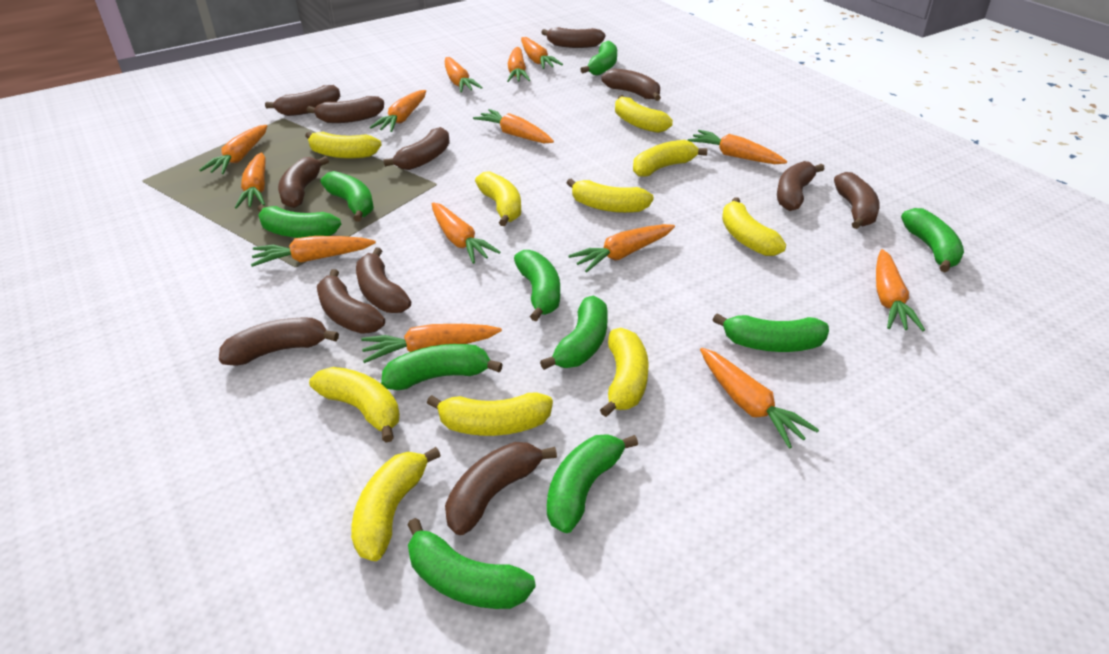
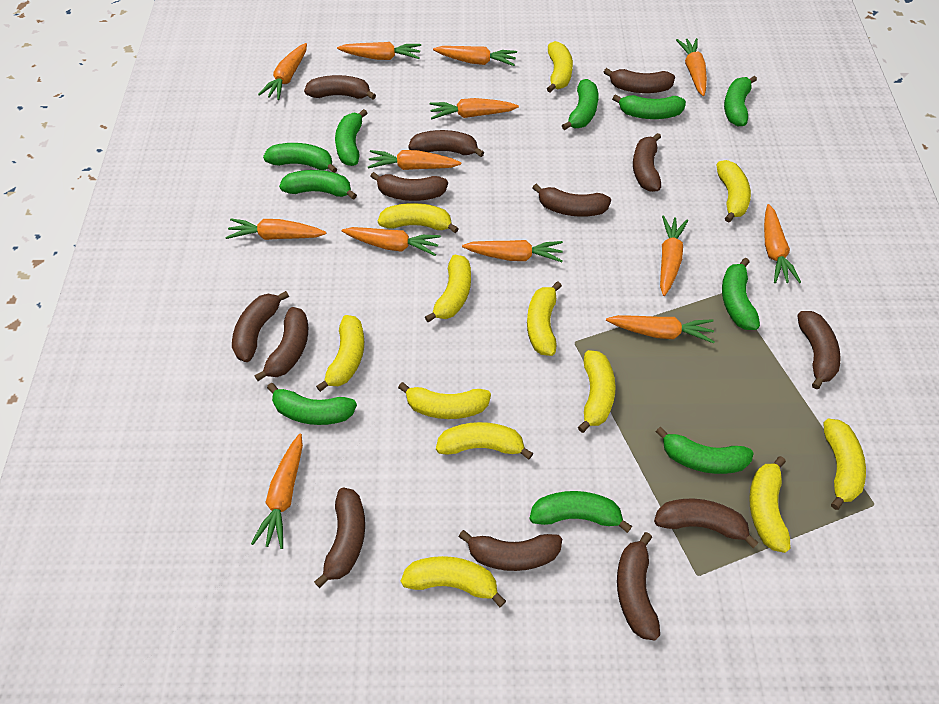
brown banana: 12 -> 13
orange carrot: 14 -> 13
yellow banana: 10 -> 12

